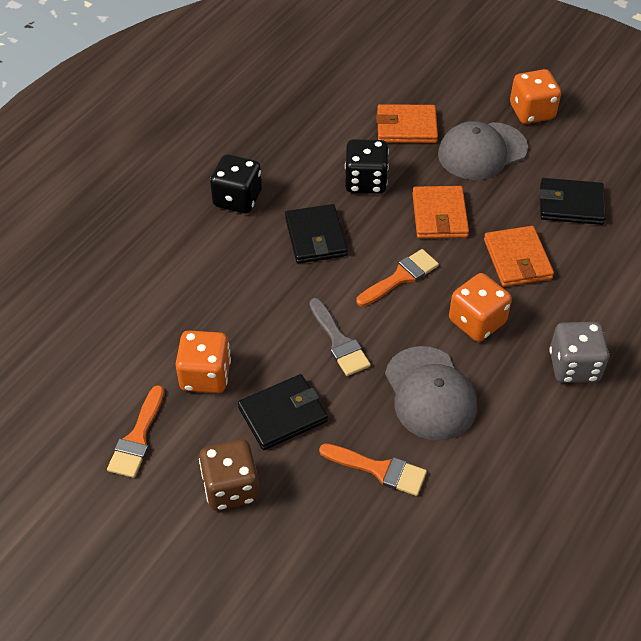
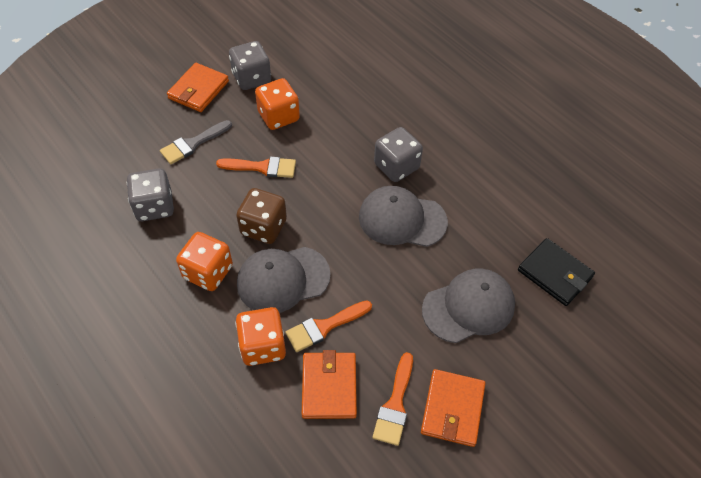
black dice: 2 -> 0
black wallet: 3 -> 1
grey cap: 2 -> 3
grey dice: 1 -> 3

